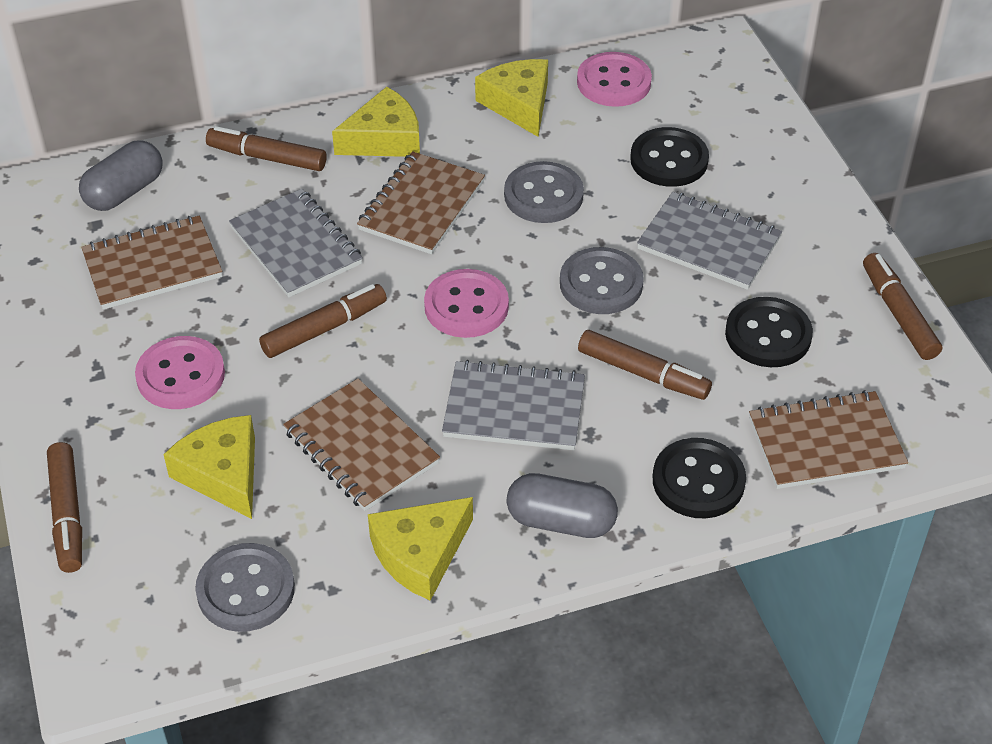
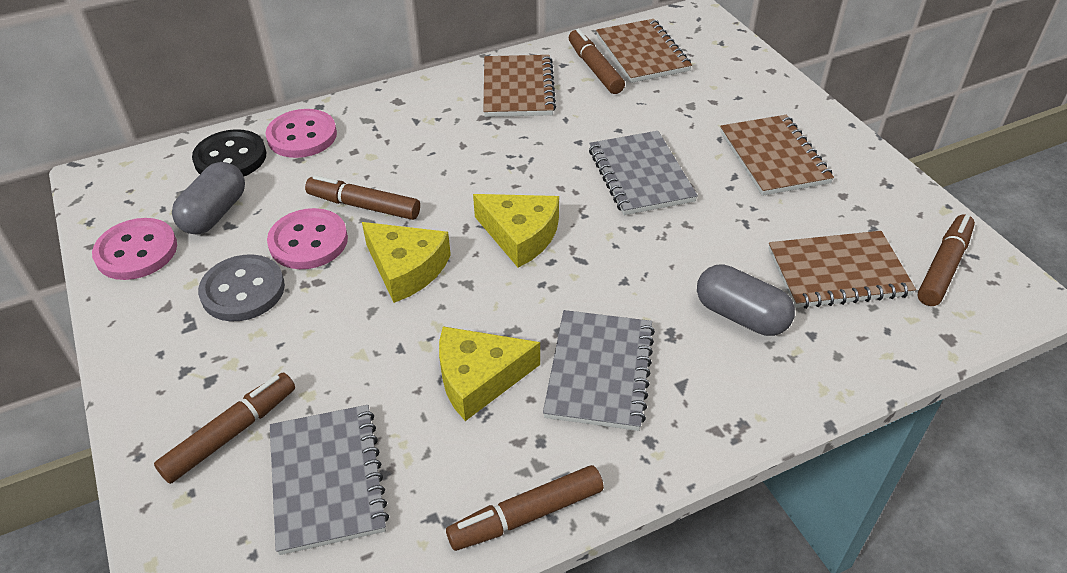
black button: 3 -> 1
grey button: 3 -> 1
yellow cheese: 4 -> 3

